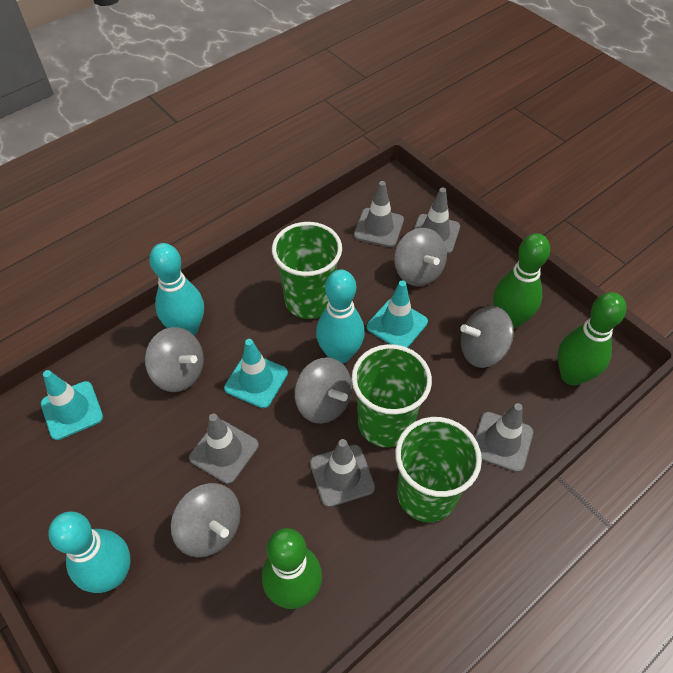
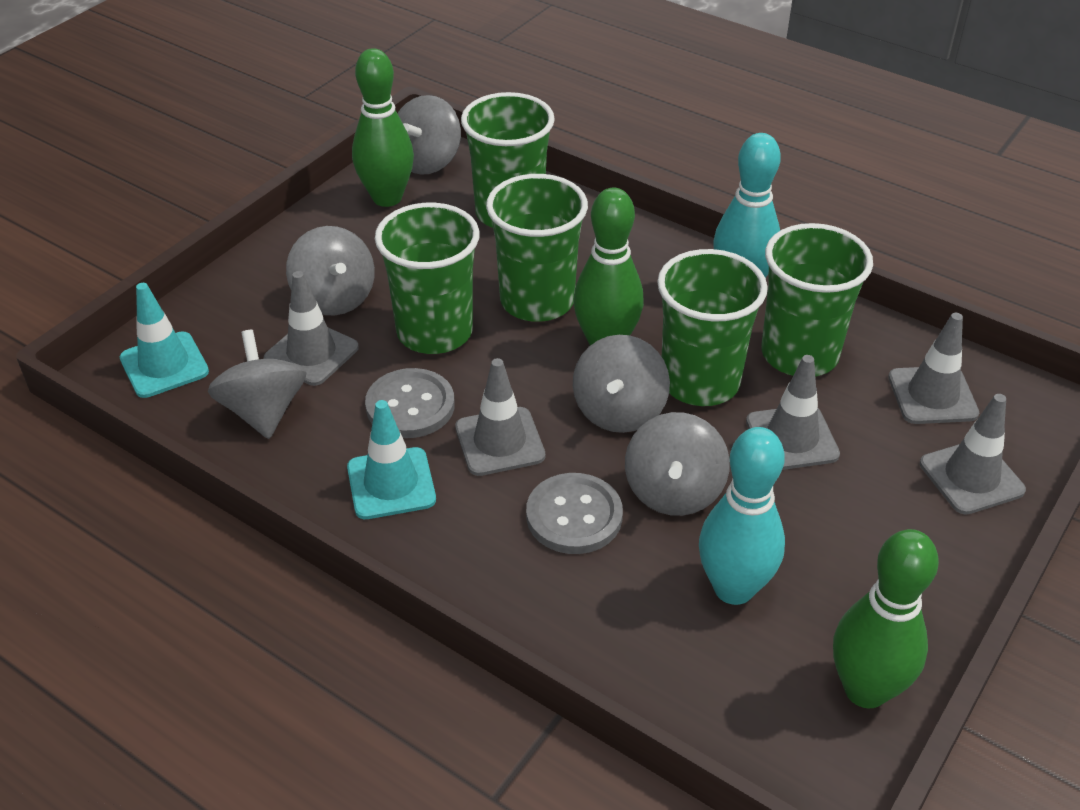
green cup: 3 -> 5
grey button: 0 -> 2
turquoise bowling pin: 3 -> 2
turquoise traffic cone: 3 -> 2

